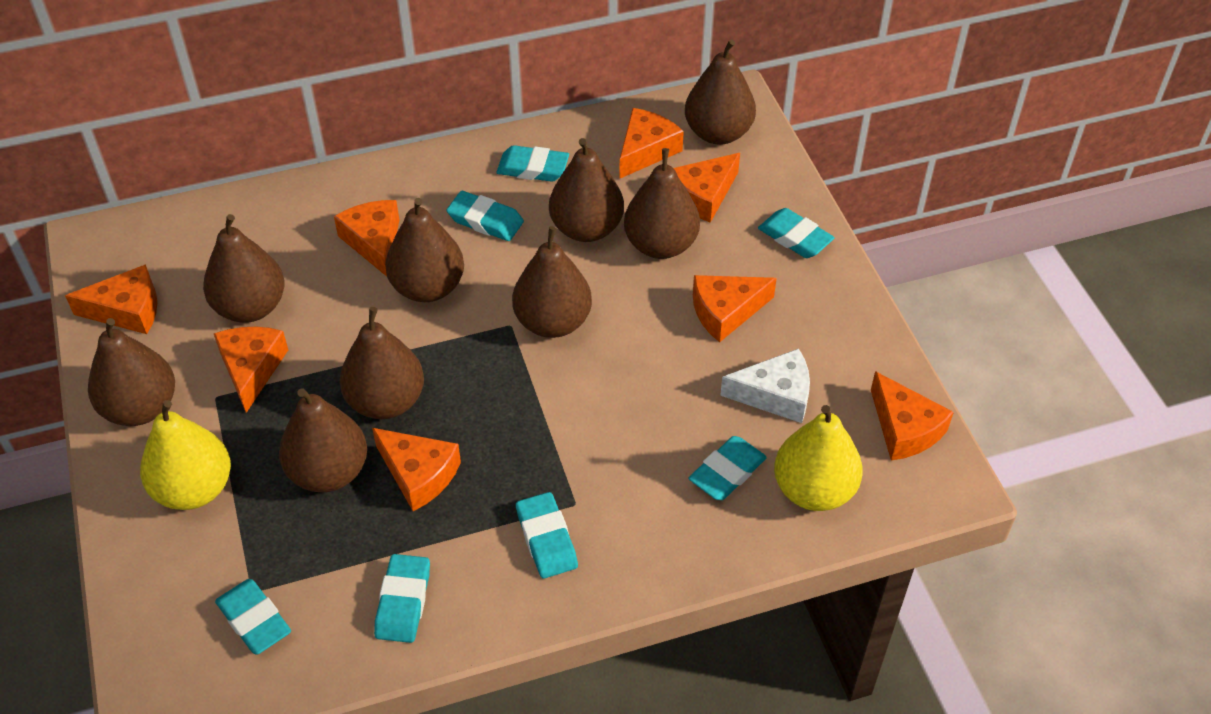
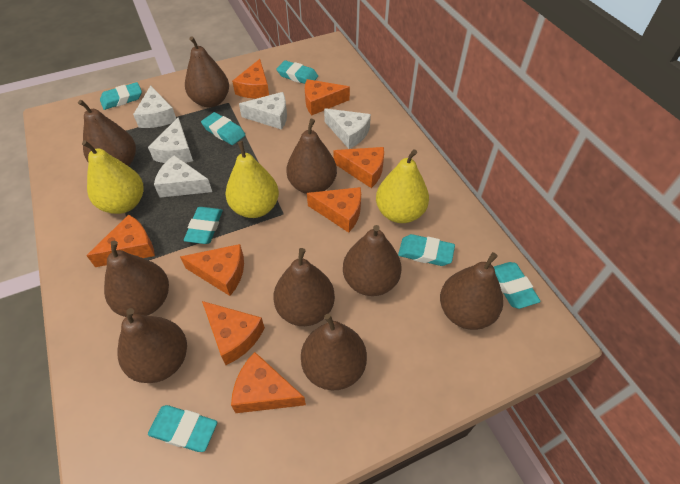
white cheese: 1 -> 5
yellow pear: 2 -> 3

